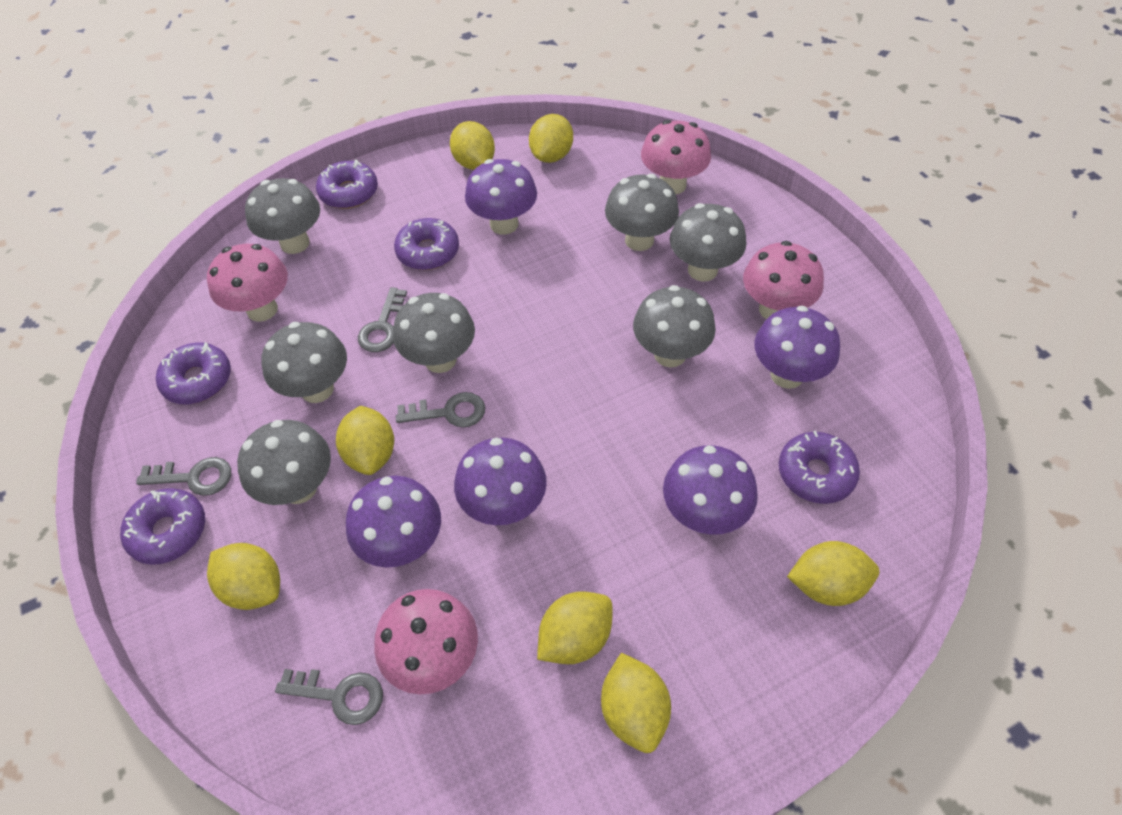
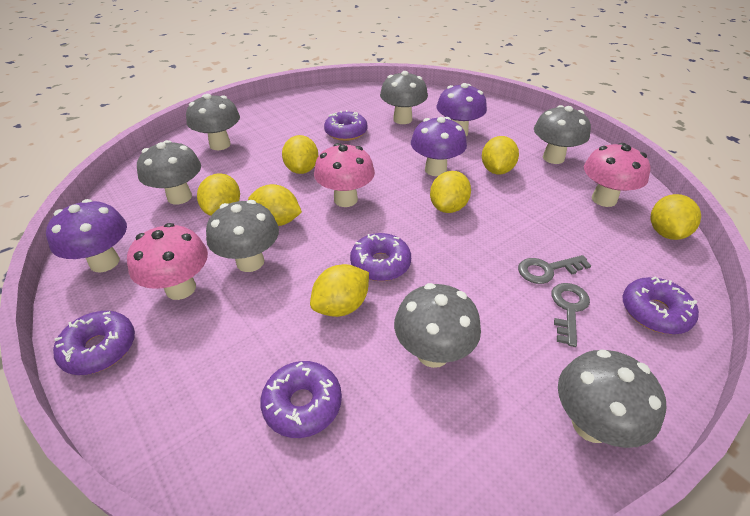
grey key: 4 -> 2
pink mushroom: 4 -> 3
purple mushroom: 5 -> 3

